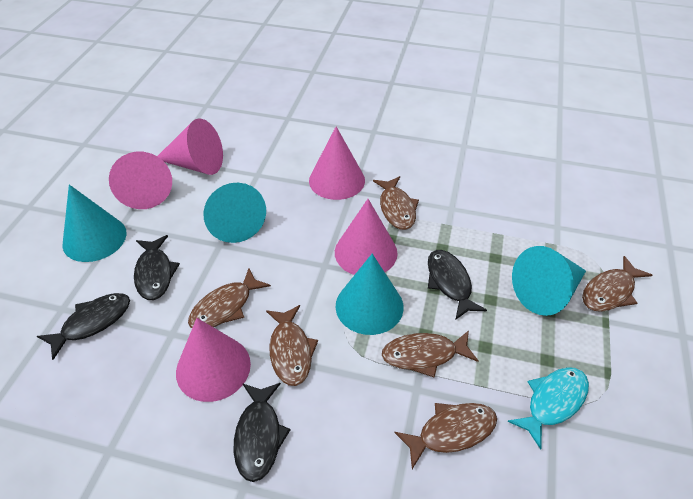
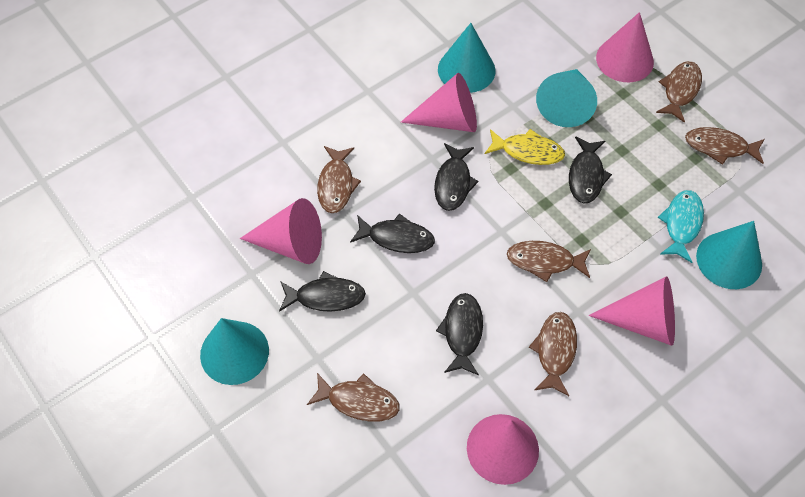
black fish: 4 -> 5
yellow fish: 0 -> 1

